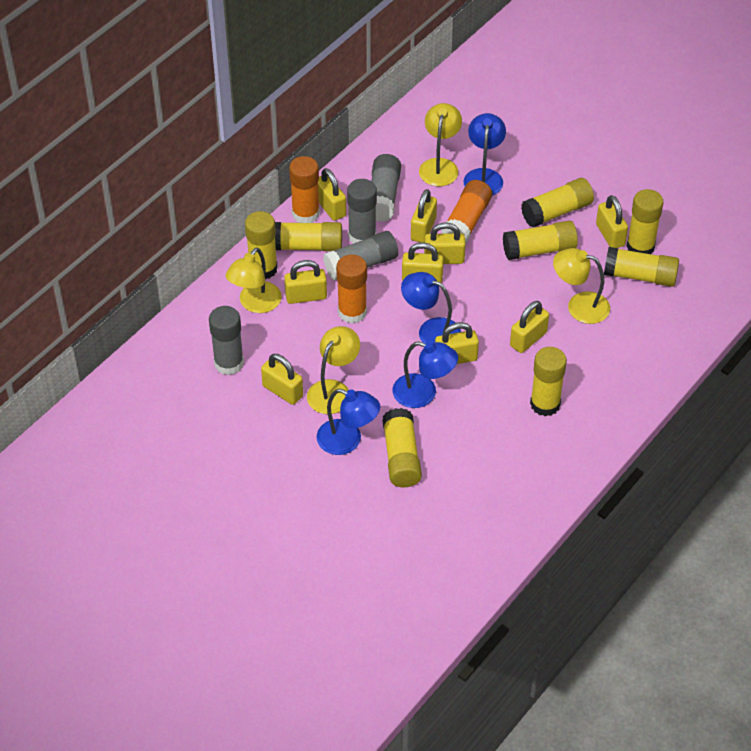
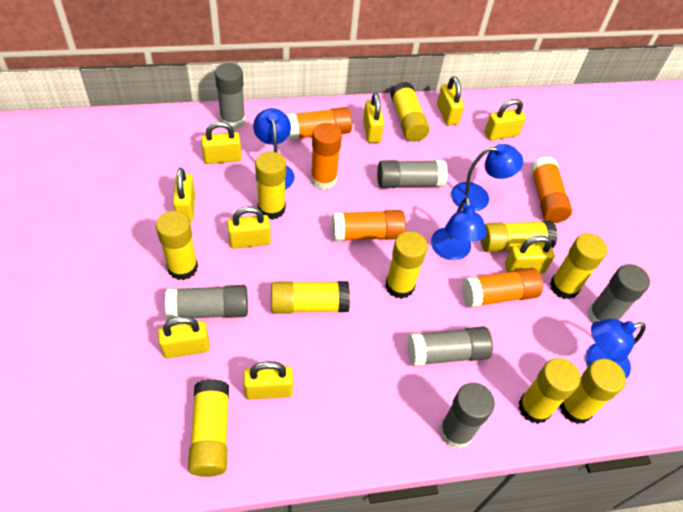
grey glue stick: 4 -> 6
orange glue stick: 3 -> 5
yellow glue stick: 8 -> 10
yellow lamp: 4 -> 0

